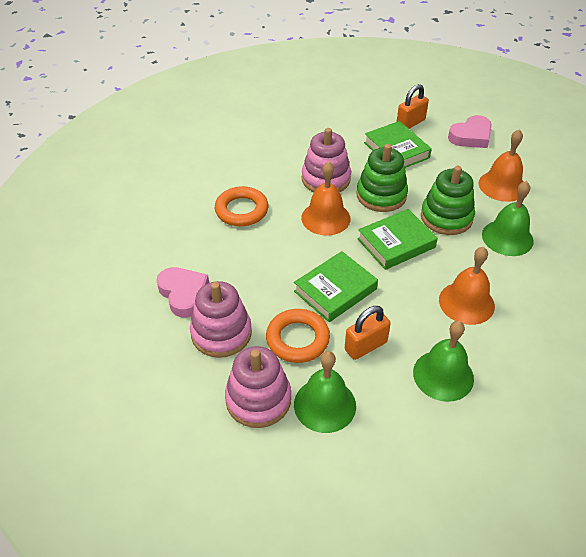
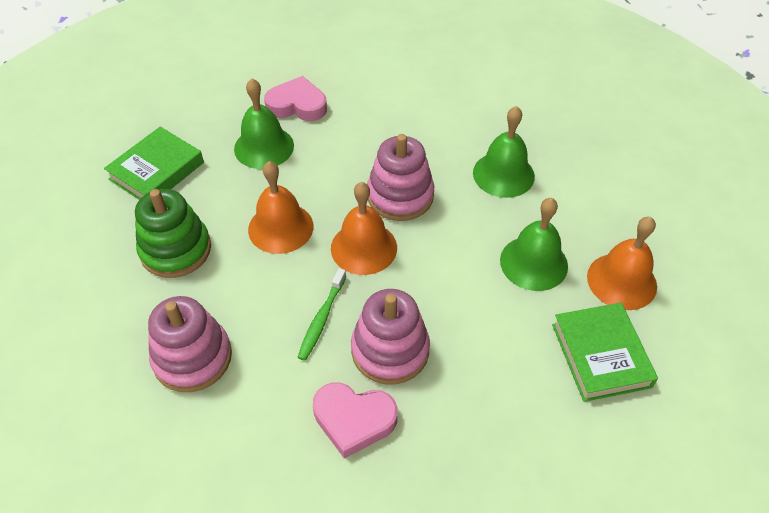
green book: 3 -> 2
green stacking toy: 2 -> 1
green toothbrush: 0 -> 1
orange padlock: 2 -> 0
orange ring: 2 -> 0

